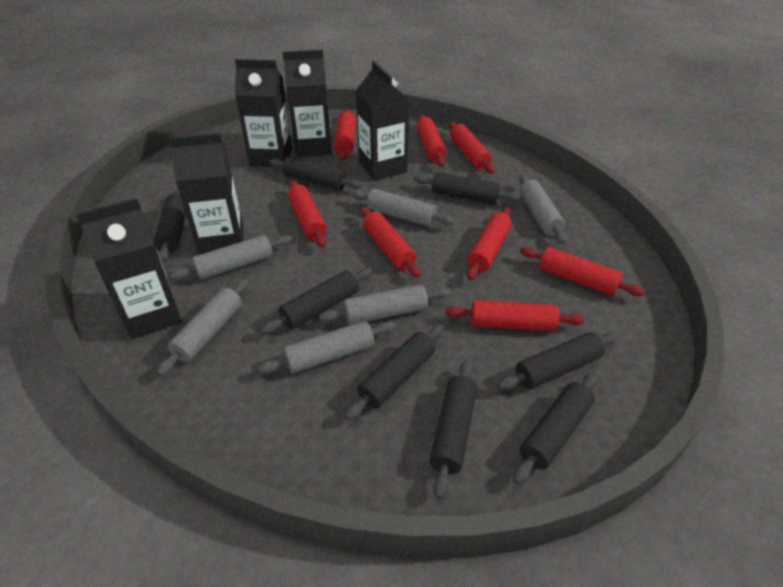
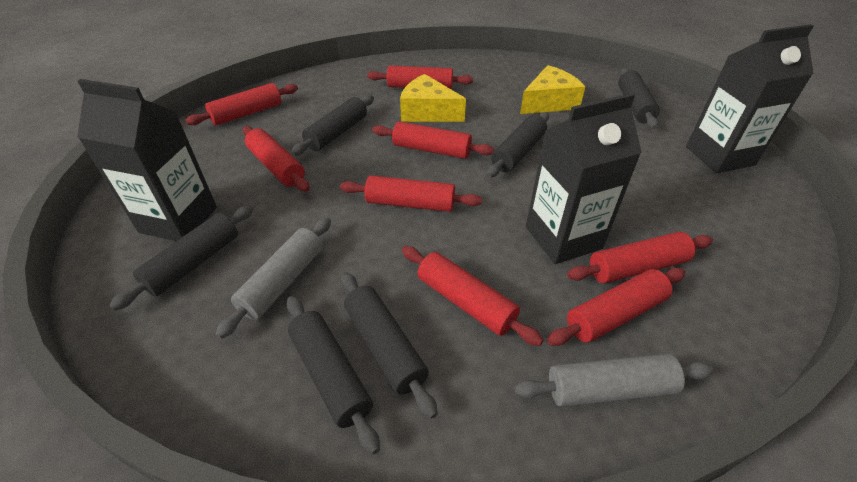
black carton: 5 -> 3
black rolling pin: 8 -> 6
grey rolling pin: 6 -> 2
yellow cheese: 0 -> 2

